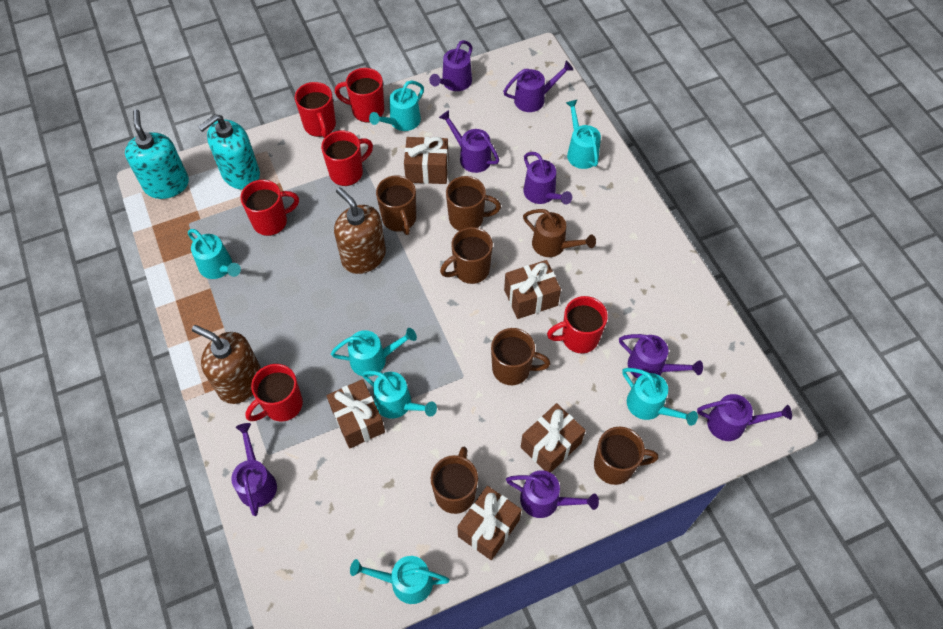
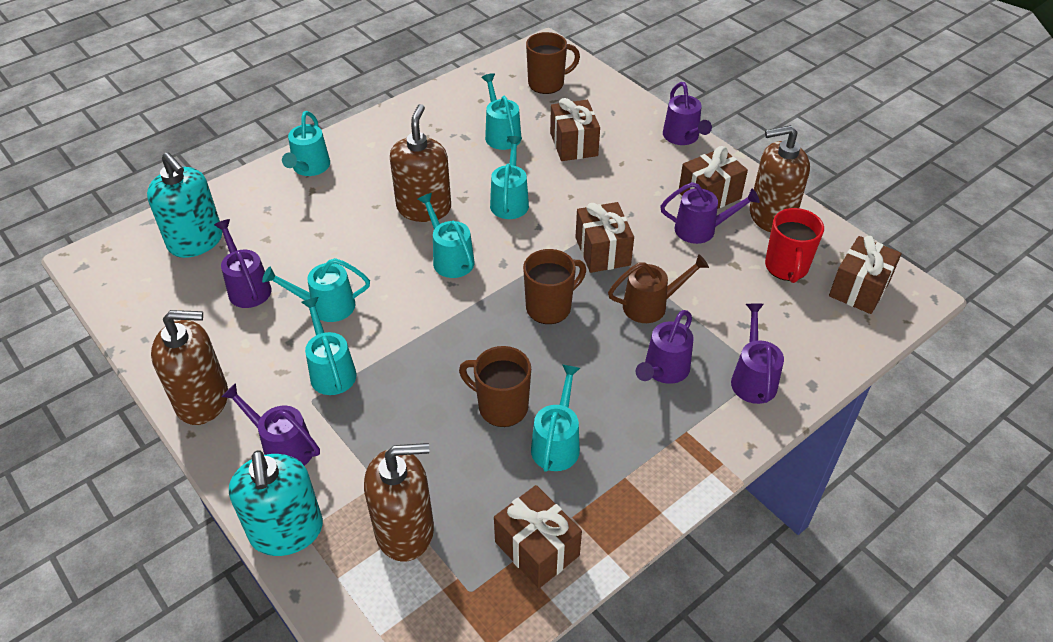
brown mug: 6 -> 3
brown soap dispenser: 2 -> 4
purple watering can: 8 -> 6
red mug: 6 -> 1

